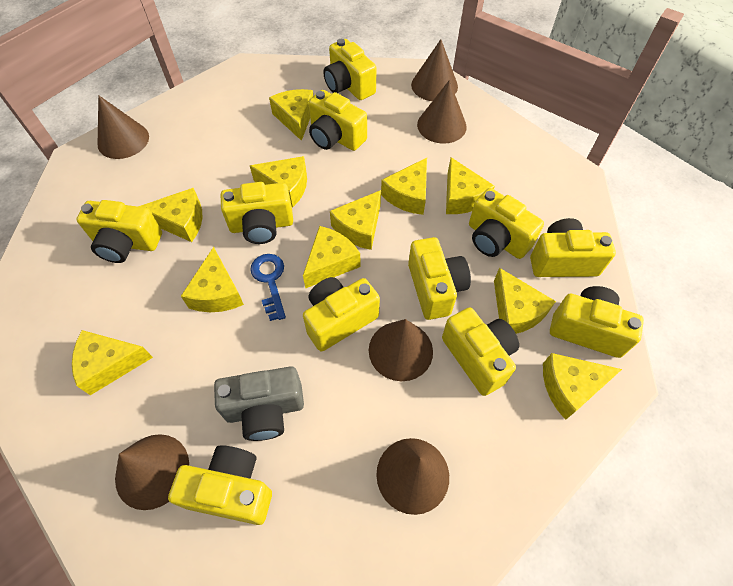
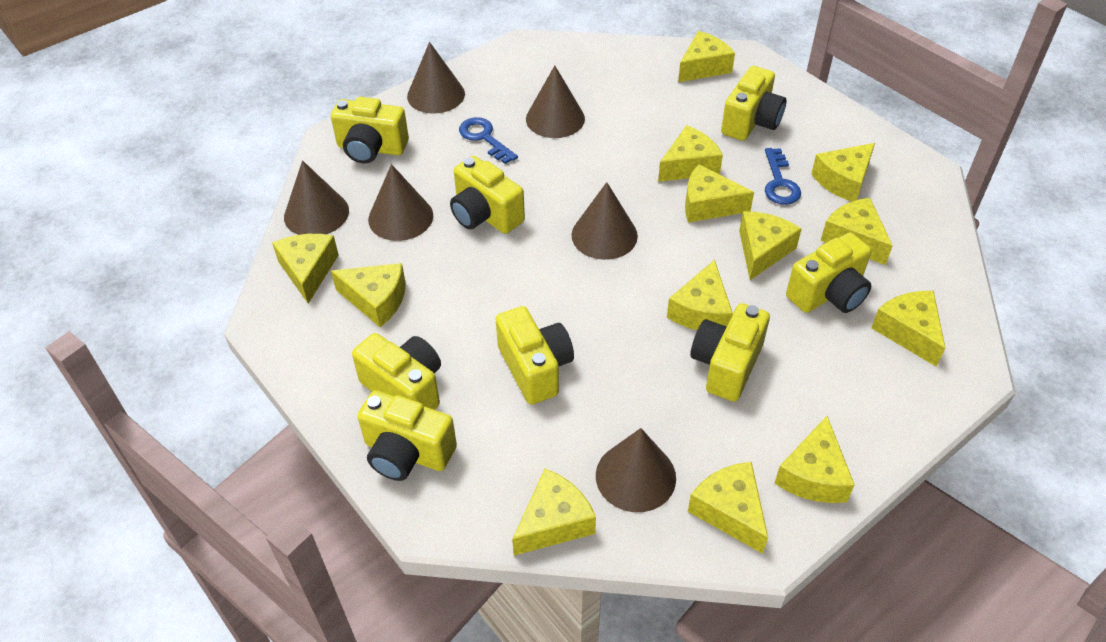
blue key: 1 -> 2
grey camera: 1 -> 0
yellow camera: 11 -> 8
yellow cheese: 11 -> 13

